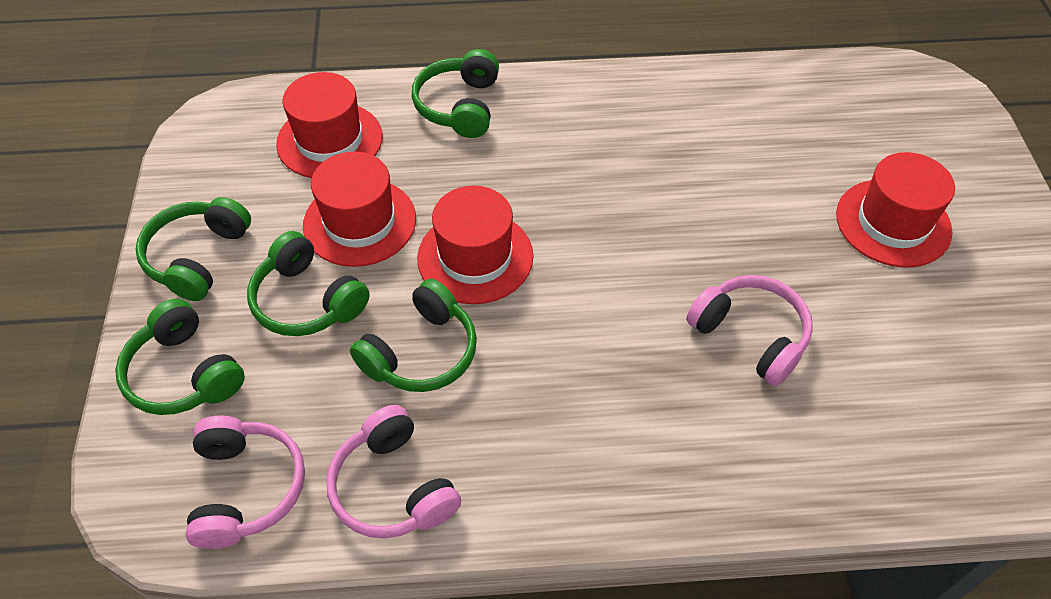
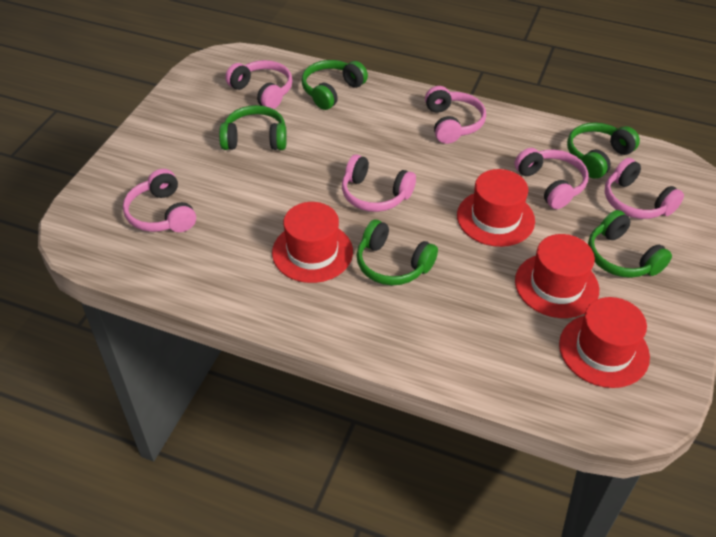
pink headphones: 3 -> 6

